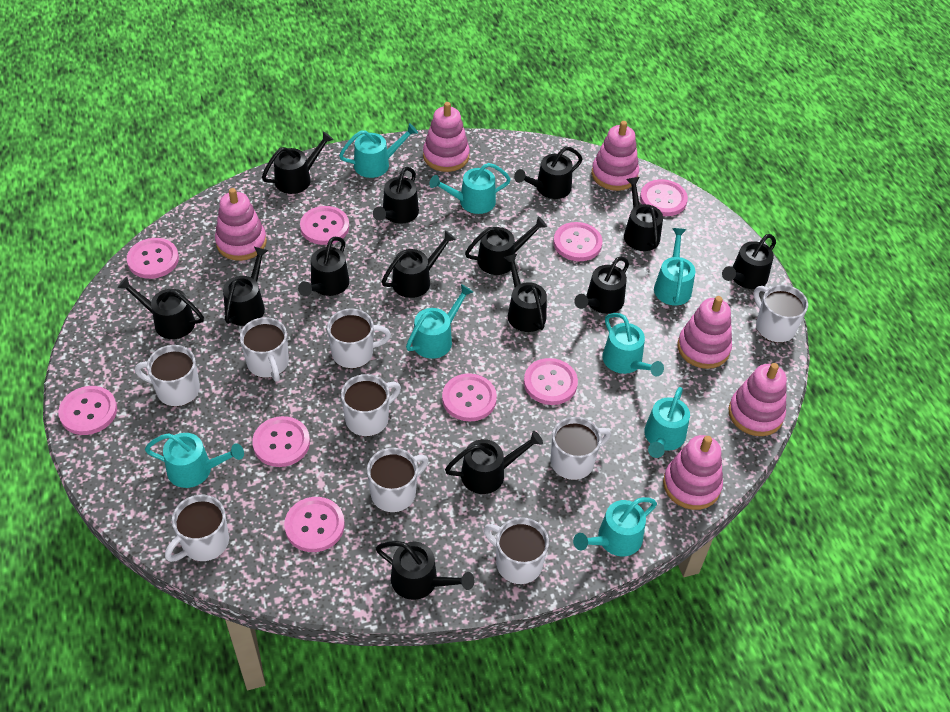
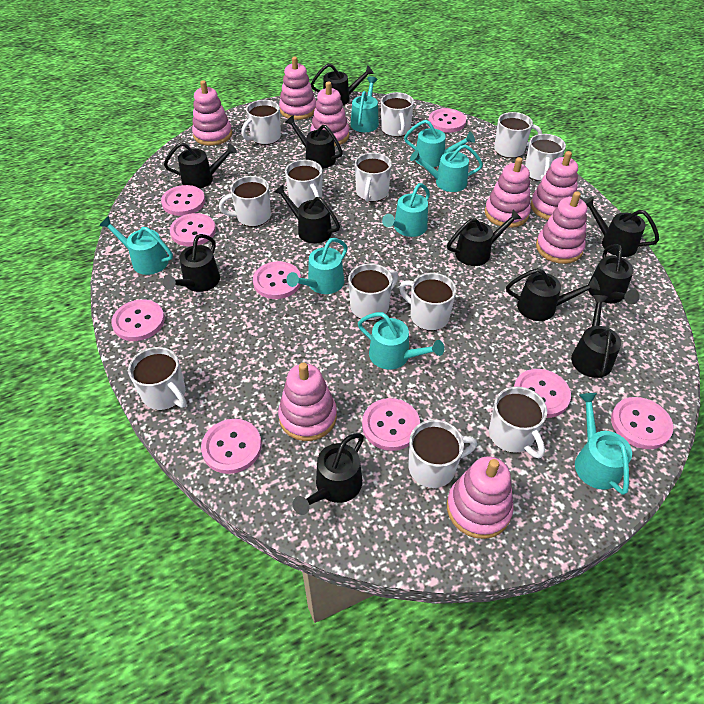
black watering can: 14 -> 11
pink stacking toy: 6 -> 8
white mug: 9 -> 12

